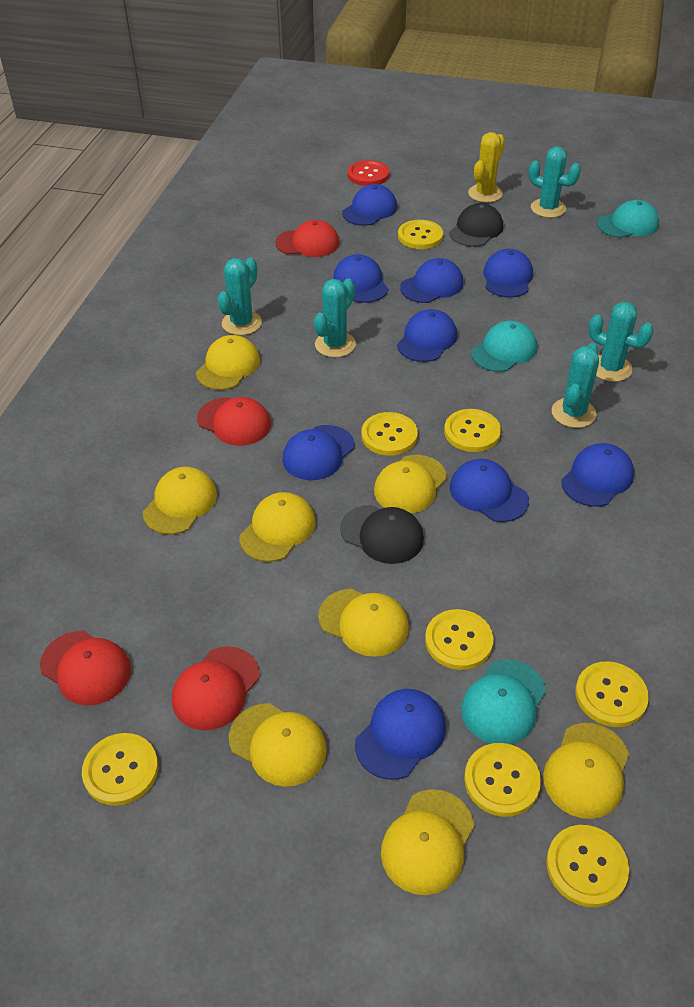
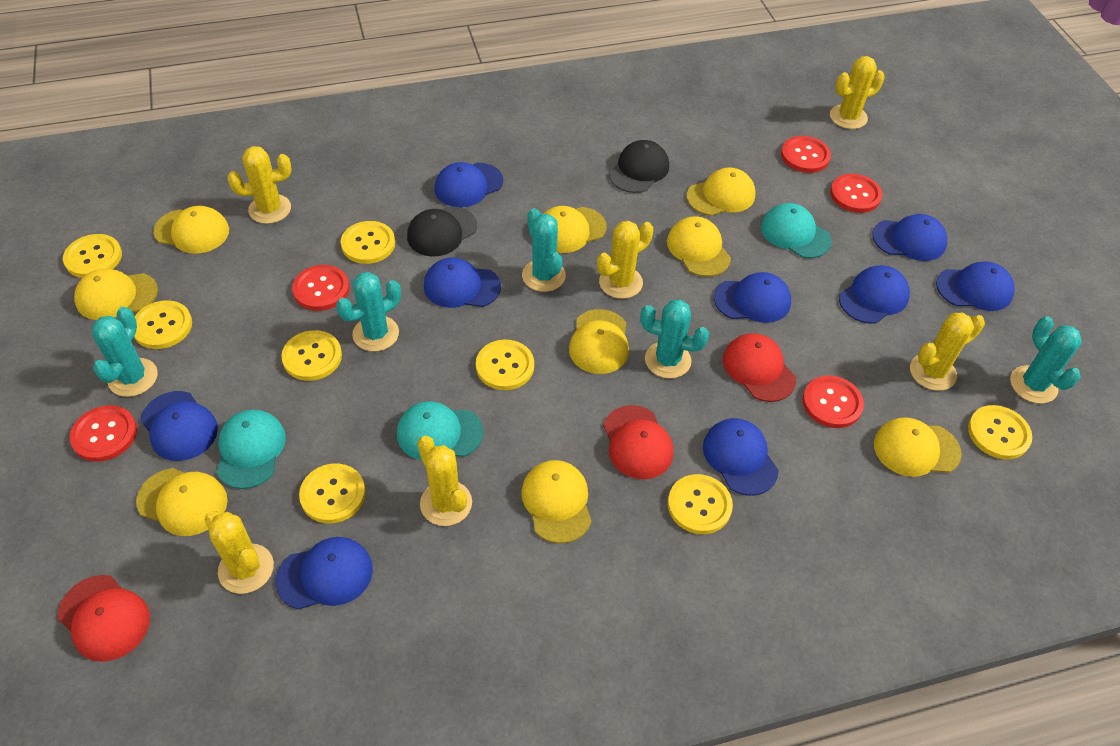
red button: 1 -> 5
red cap: 4 -> 3
yellow cactus: 1 -> 6
yellow cap: 8 -> 9

